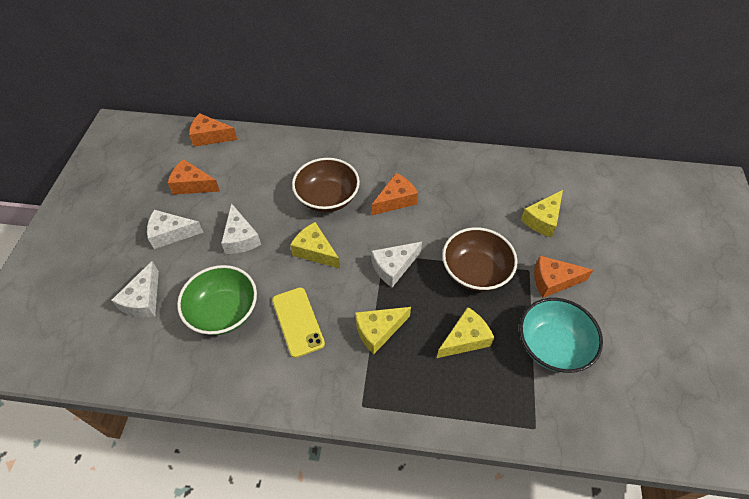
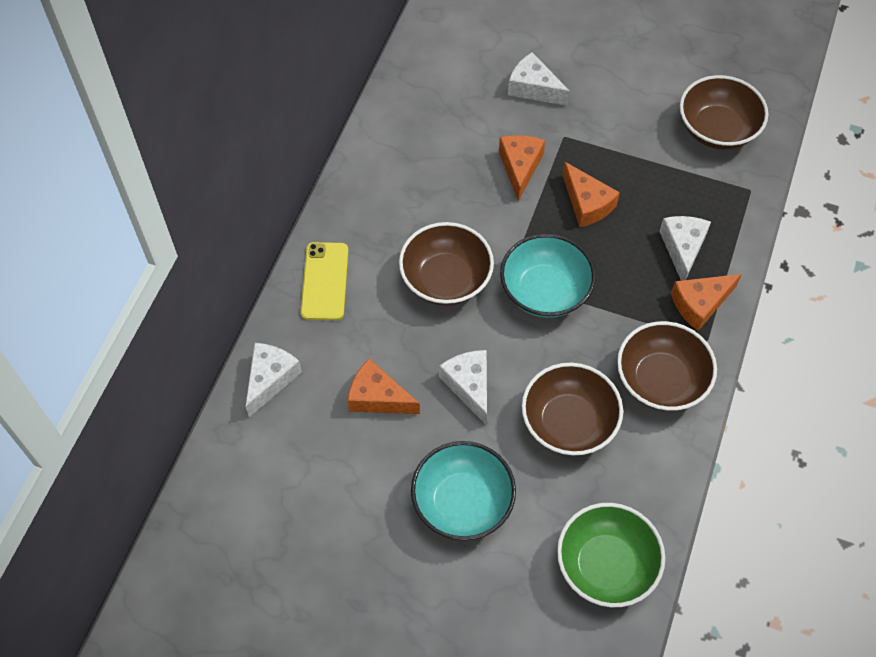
brown bowl: 2 -> 4
turquoise bowl: 1 -> 2
yellow cheese: 4 -> 0

